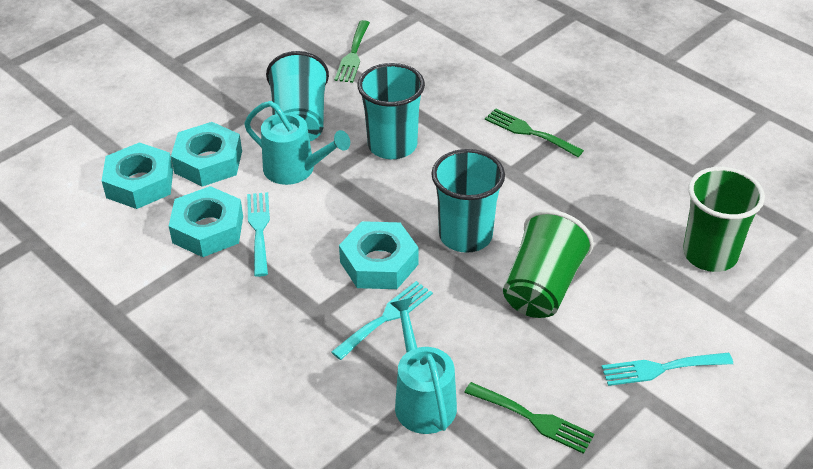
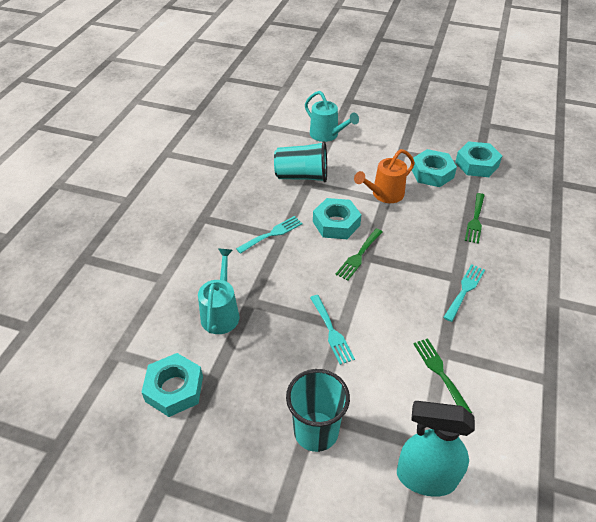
green cup: 2 -> 0
orange watering can: 0 -> 1
turquoise cup: 3 -> 2
turquoise spray bottle: 0 -> 1

